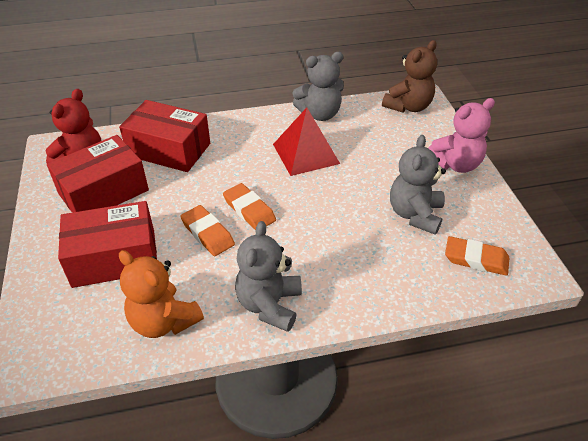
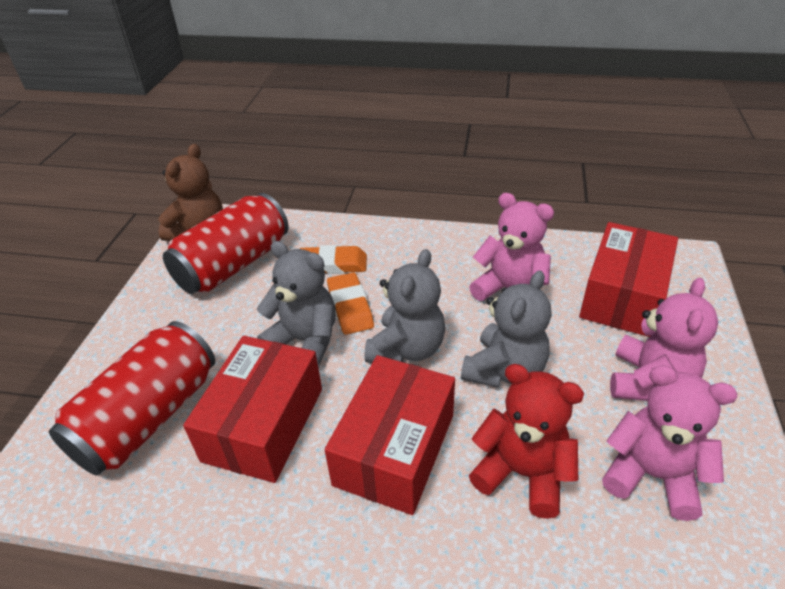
orange eraser: 3 -> 2
orange teddy bear: 1 -> 0
pink teddy bear: 1 -> 3
red can: 0 -> 2
red pyramid: 1 -> 0

